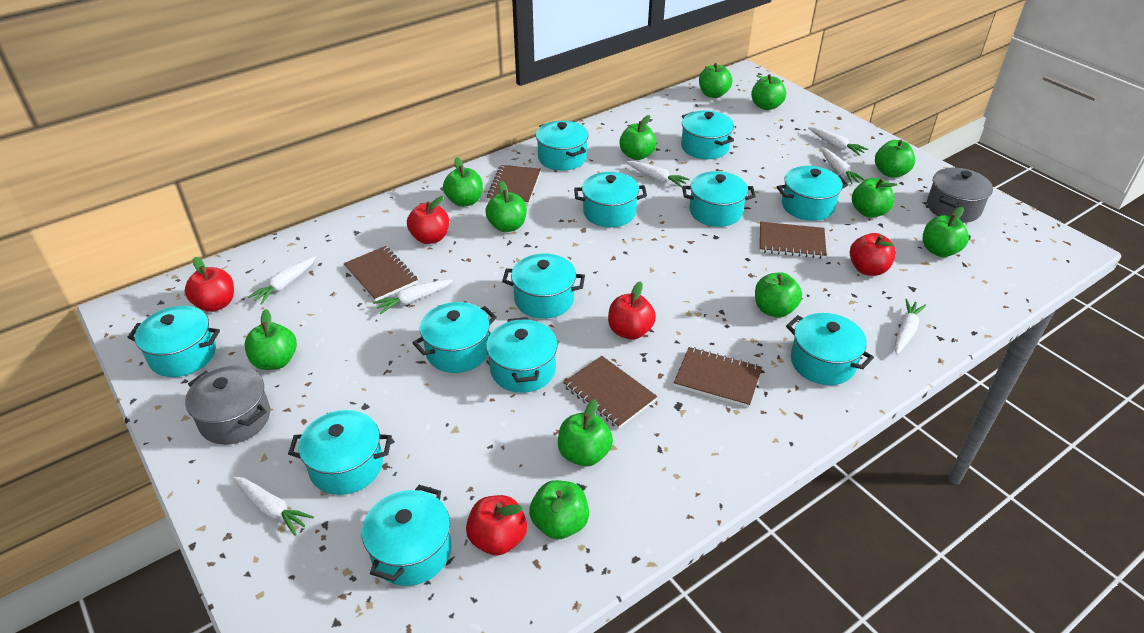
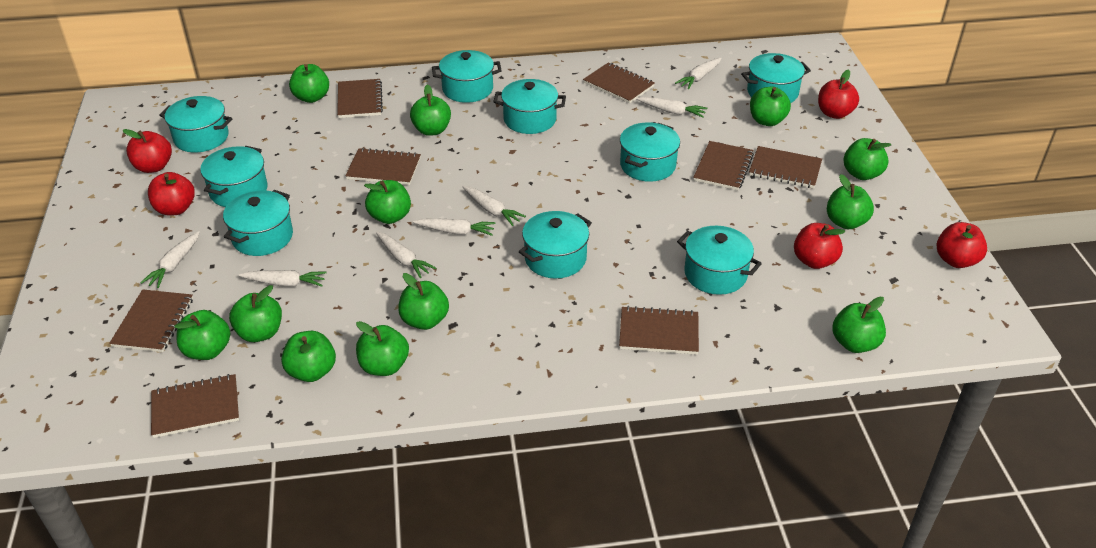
brown notebook: 5 -> 8
grey pot: 2 -> 0
turquoise pot: 12 -> 9

